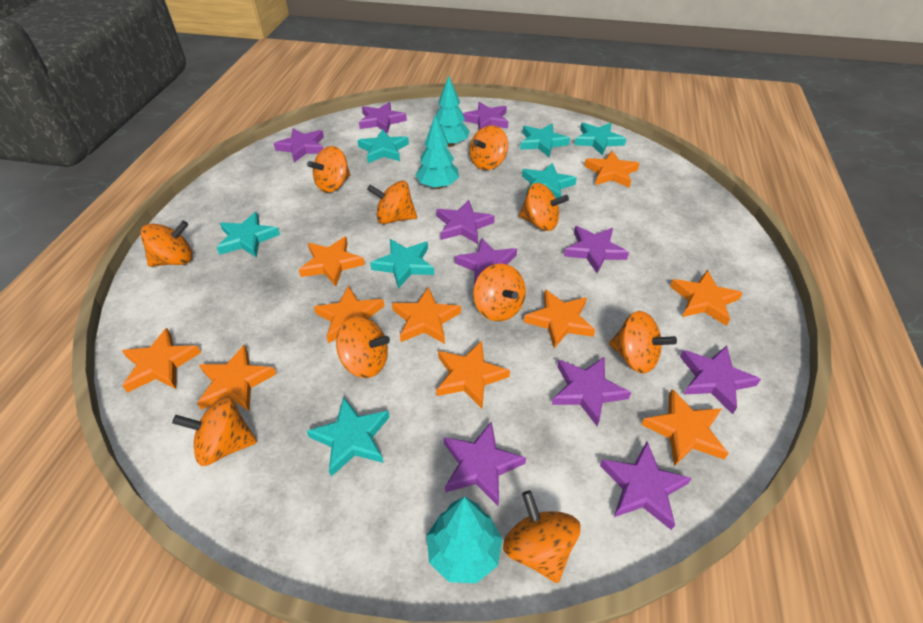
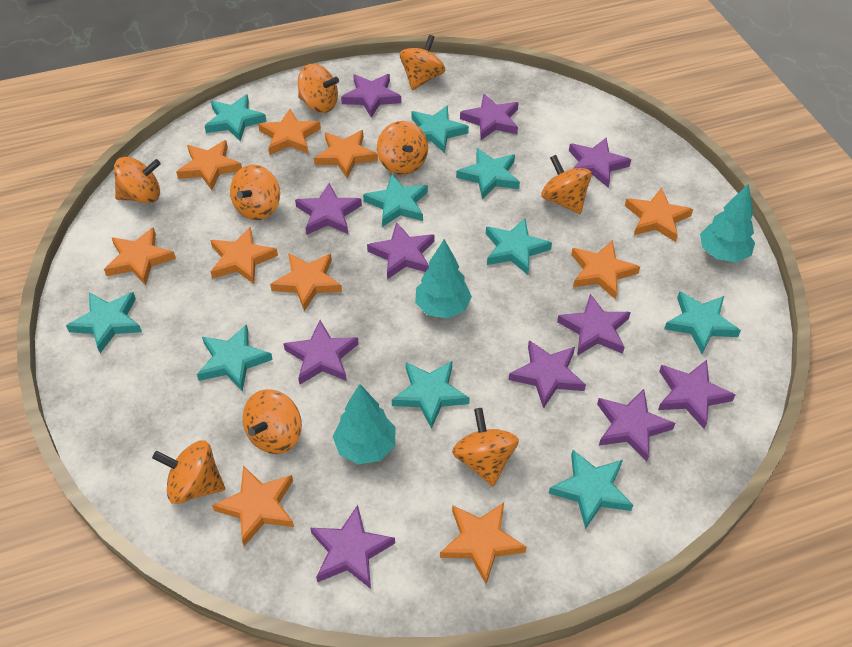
orange spinning top: 10 -> 9
purple star: 10 -> 11
turquoise star: 7 -> 10

